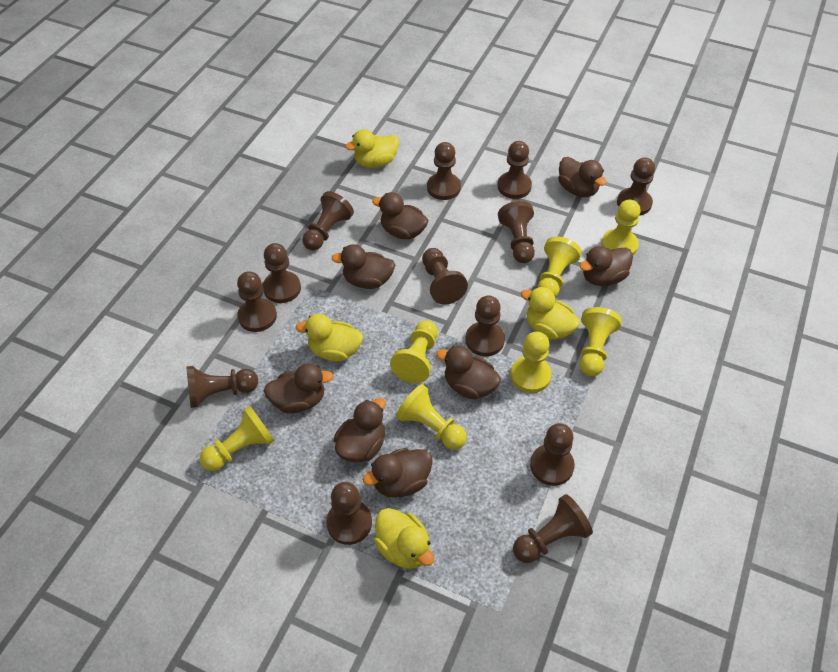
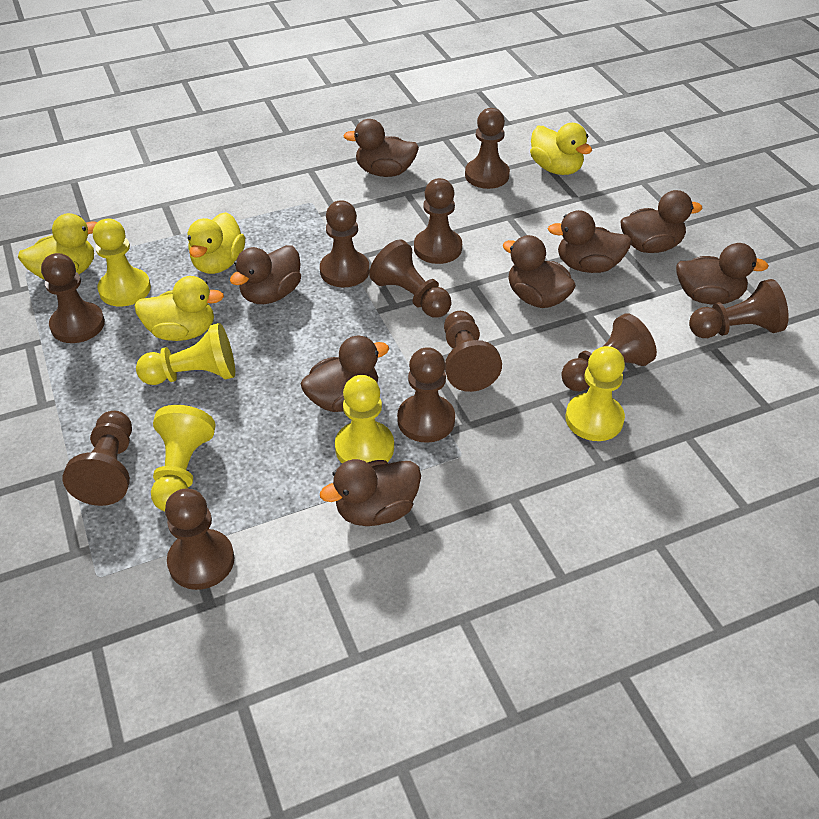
brown pawn: 13 -> 11
yellow pawn: 7 -> 5

